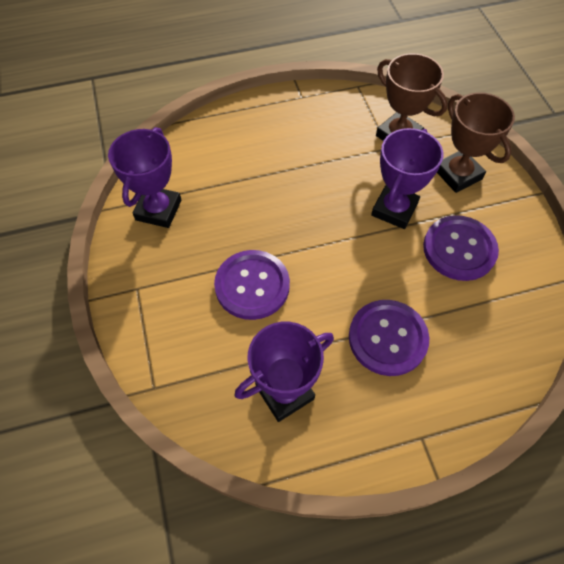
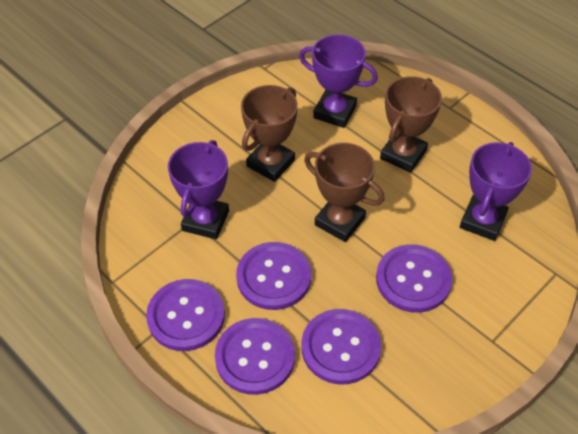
brown trophy: 2 -> 3
purple button: 3 -> 5

